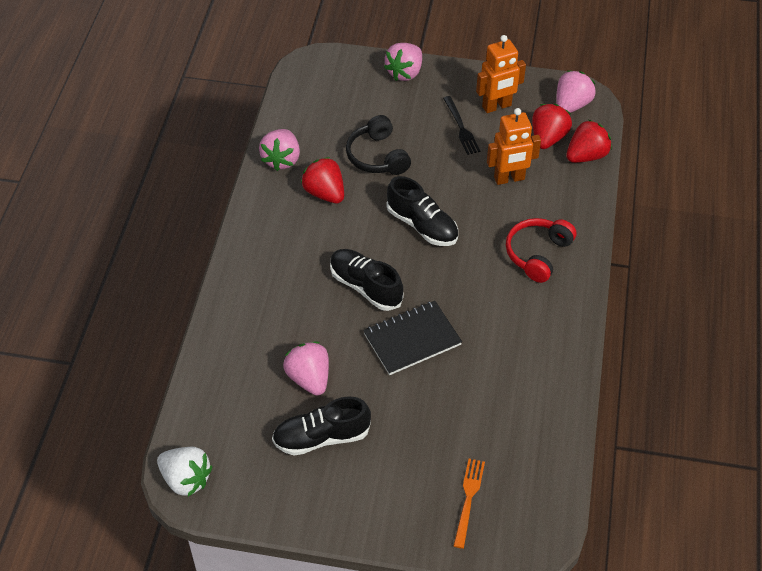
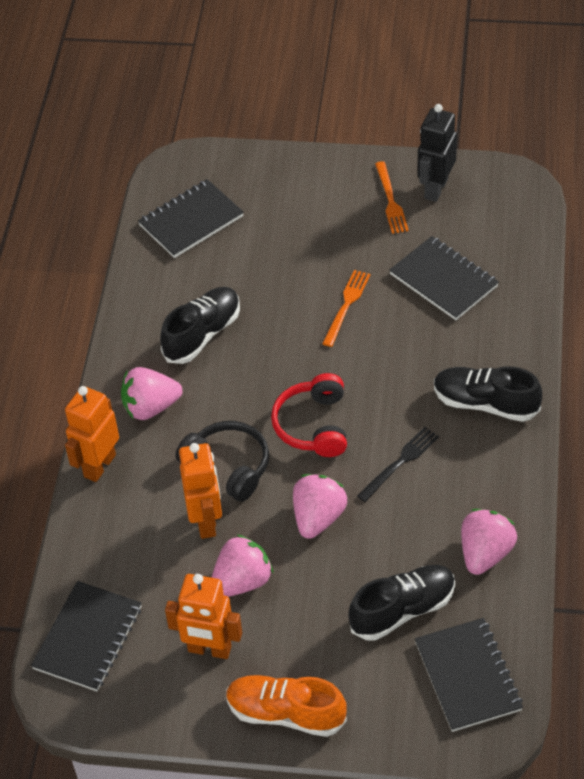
black notebook: 1 -> 4
black robot: 0 -> 1
orange fork: 1 -> 2
orange robot: 2 -> 3
orange shoe: 0 -> 1
red strawberry: 3 -> 0
white strawberry: 1 -> 0

